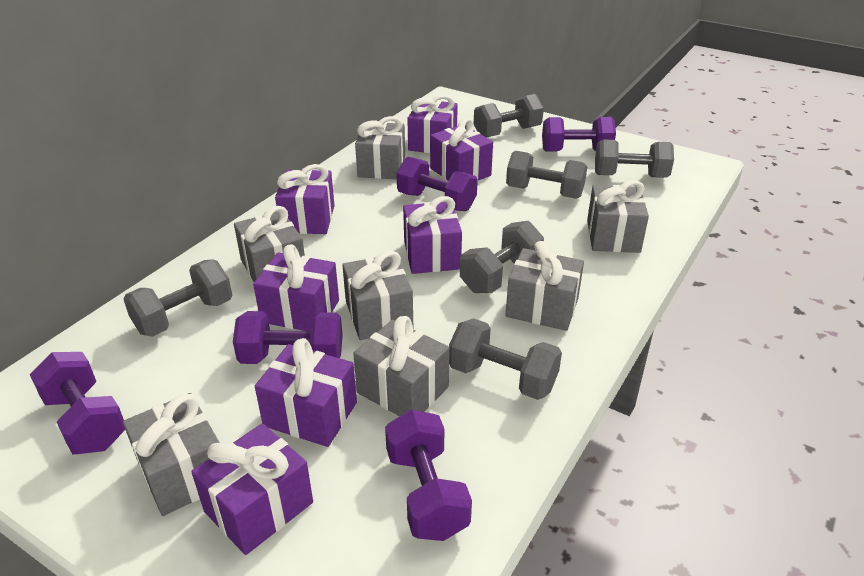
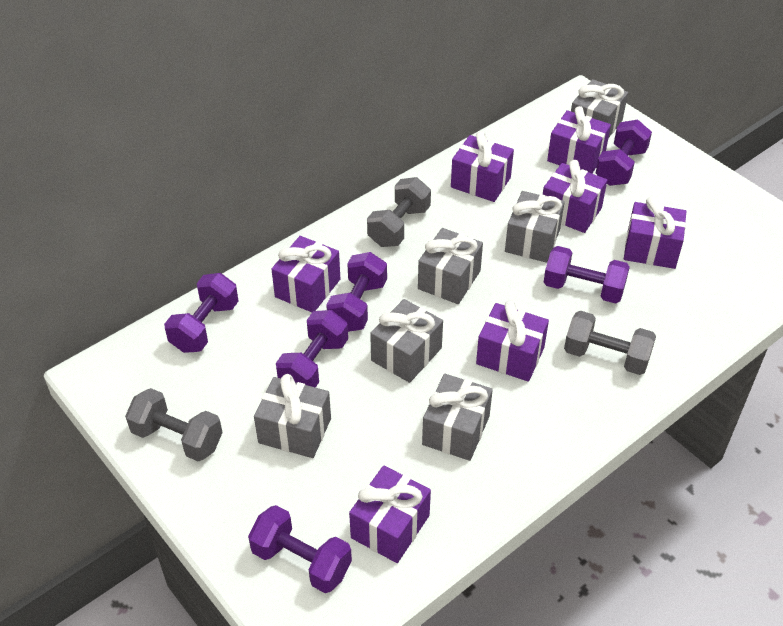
grey dumbbell: 6 -> 3
grey gift: 7 -> 6
purple dumbbell: 5 -> 6

